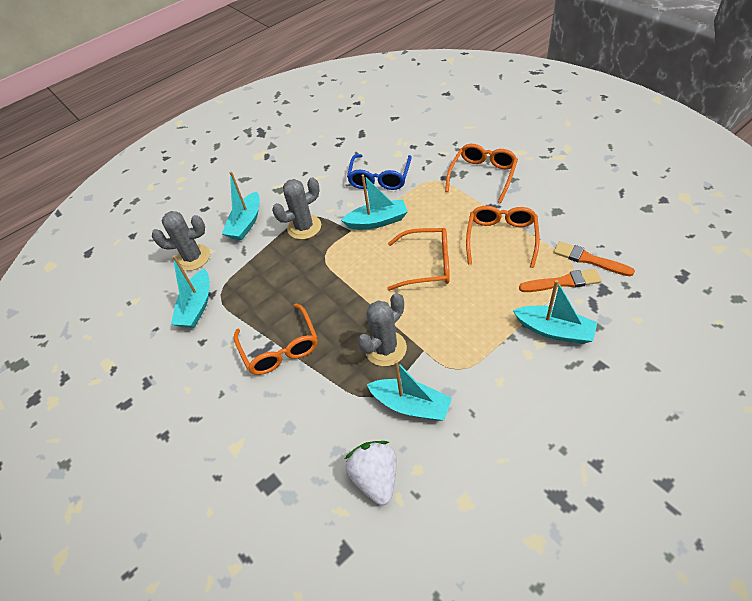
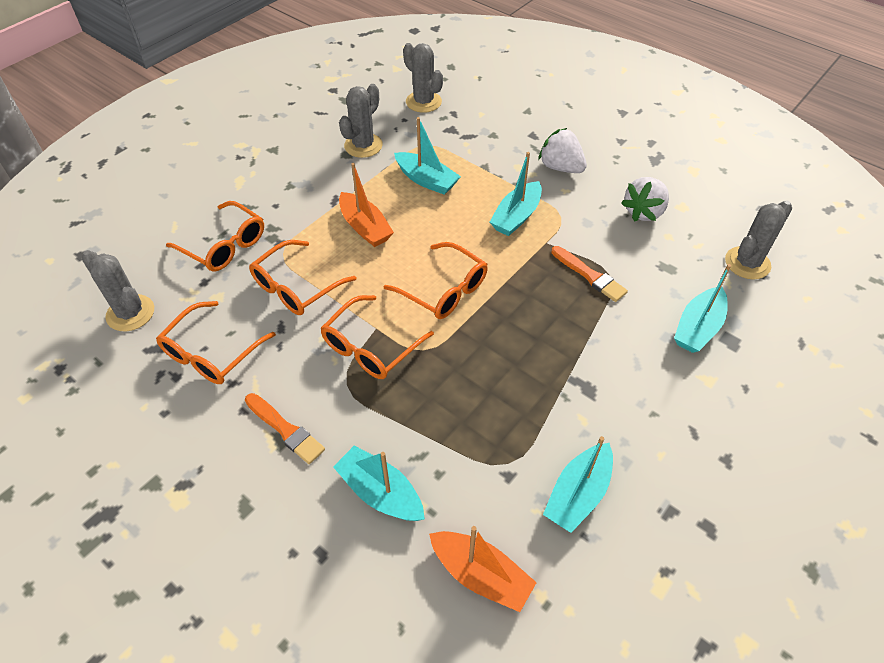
blue glasses: 1 -> 0
grey cactus: 3 -> 4
orange boat: 0 -> 2
orange glasses: 4 -> 5
white strawberry: 1 -> 2

